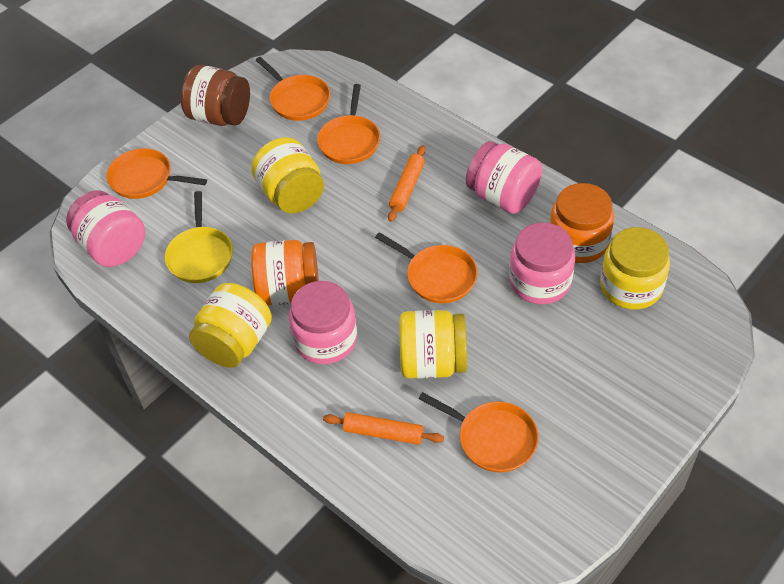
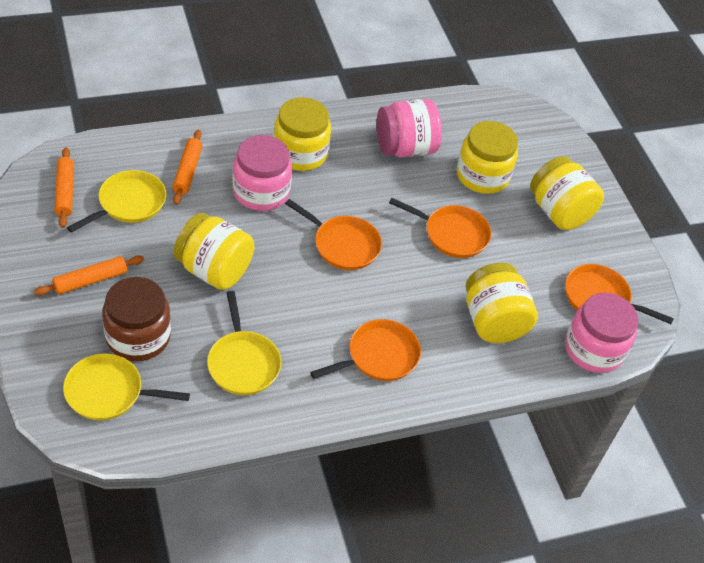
orange jar: 2 -> 0
orange pan: 5 -> 4
orange rolling pin: 2 -> 3
pink jar: 4 -> 3
yellow jar: 4 -> 5
yellow pan: 1 -> 3

